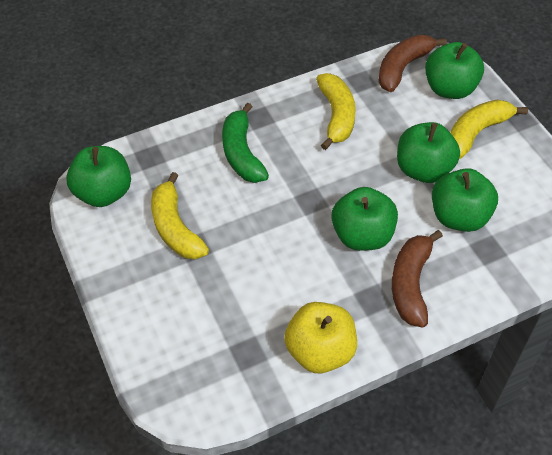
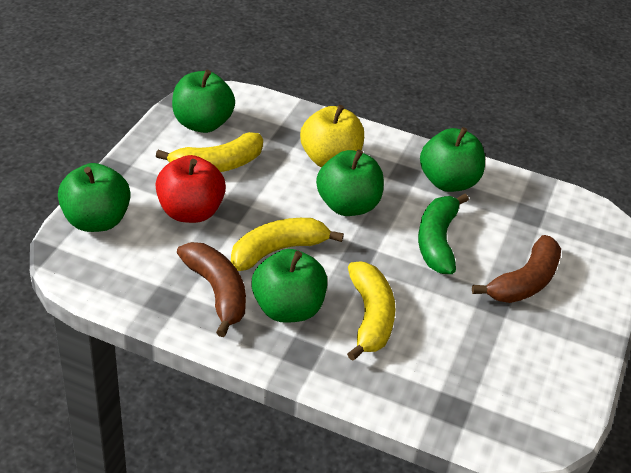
red apple: 0 -> 1

